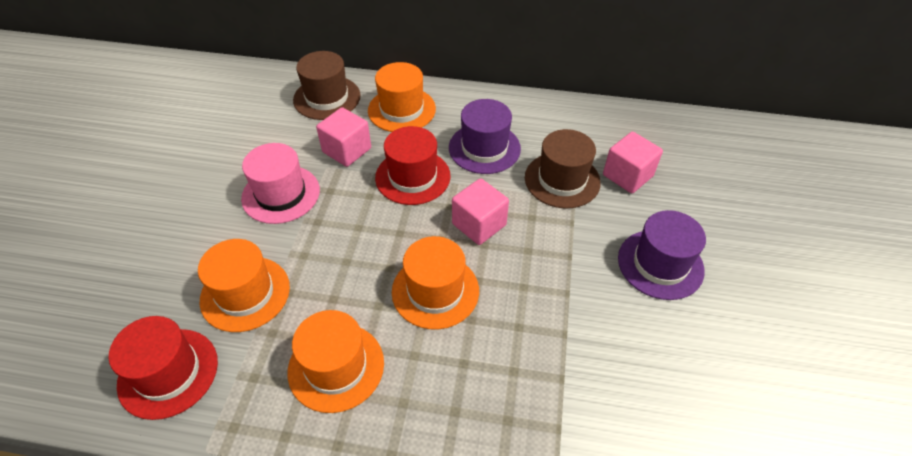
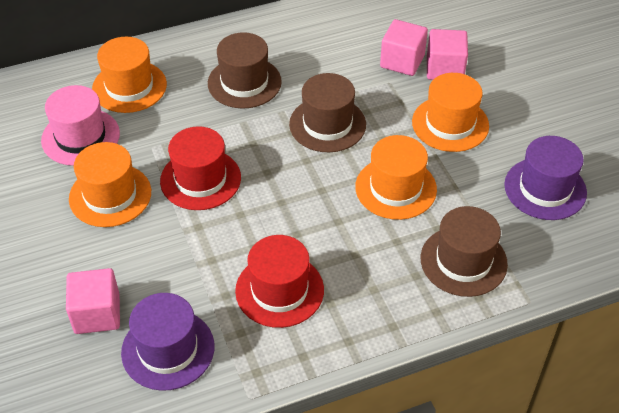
brown hat: 2 -> 3

